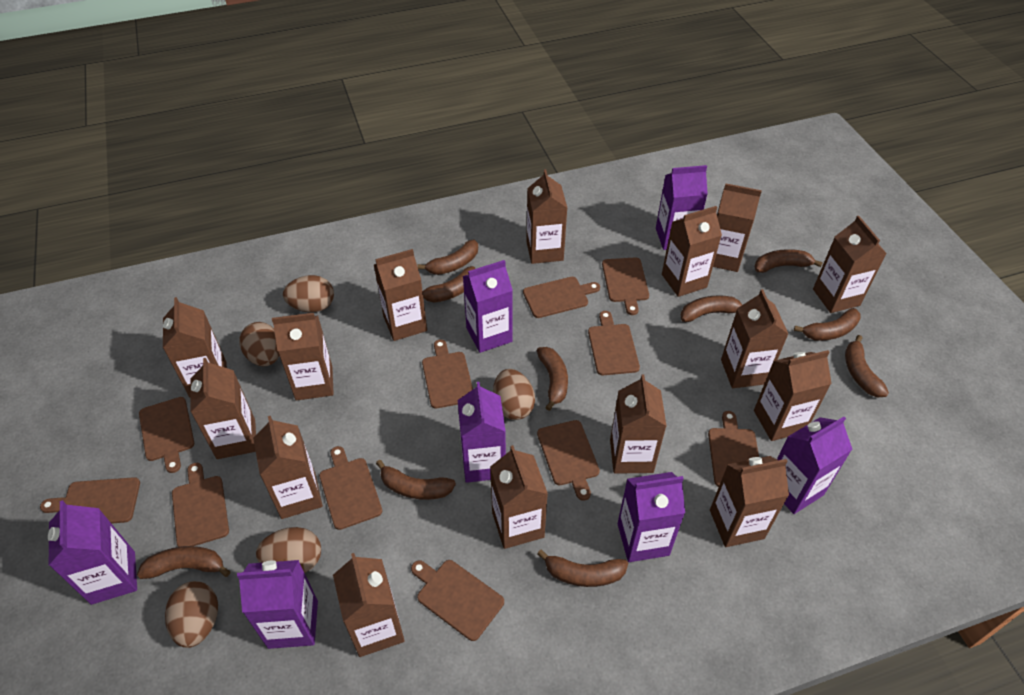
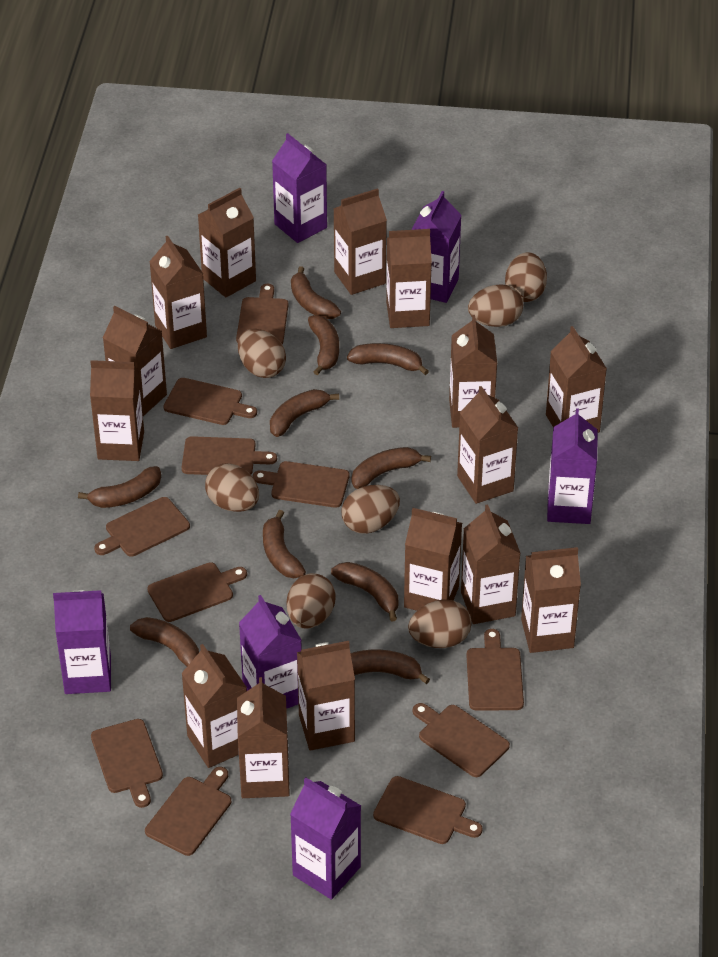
brown egg: 5 -> 7
purple carton: 7 -> 6

